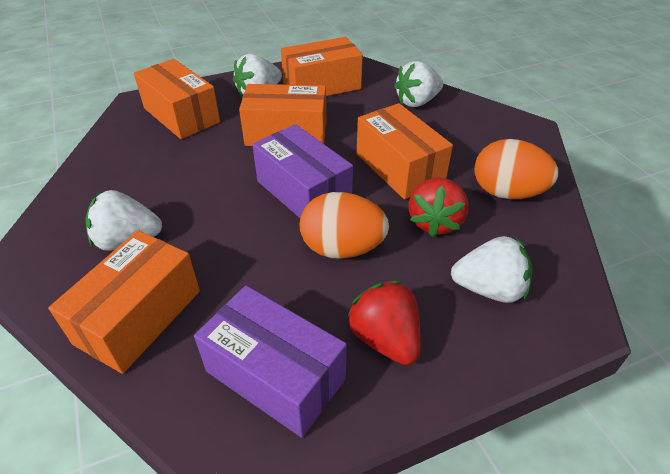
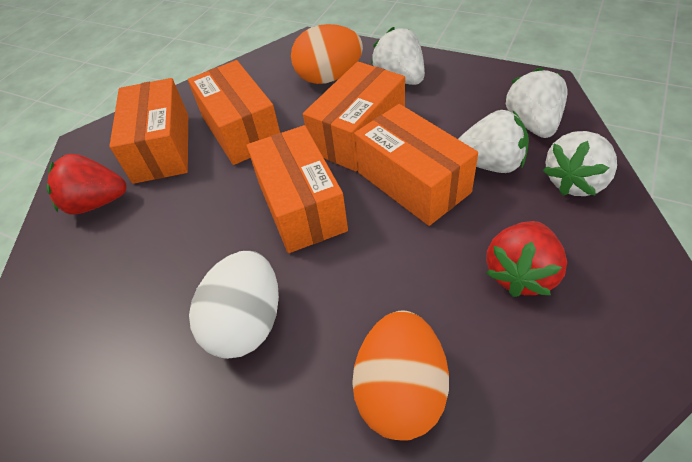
purple box: 2 -> 0
white egg: 0 -> 1

